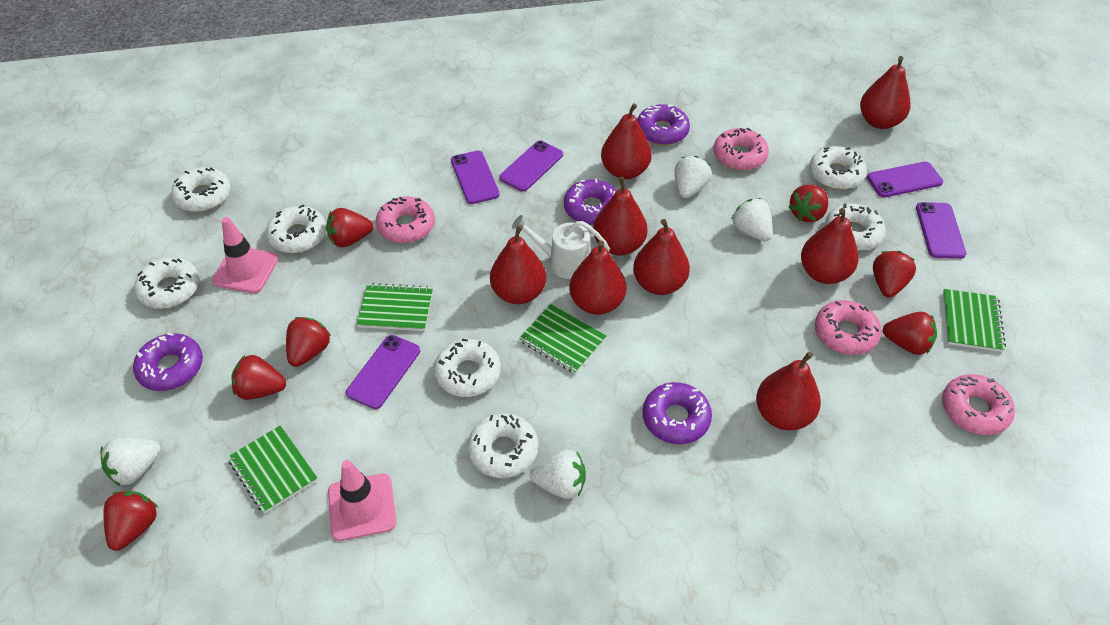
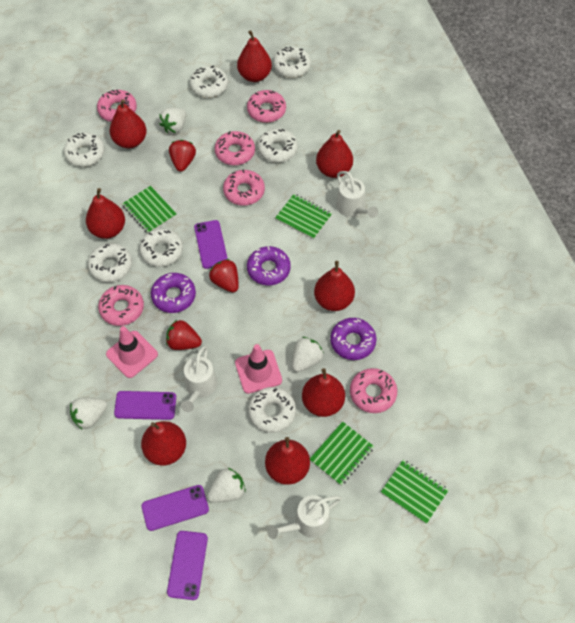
pink donut: 4 -> 6
purple donut: 4 -> 3
purple phone: 5 -> 4
red strawberry: 7 -> 3
white watering can: 1 -> 3

